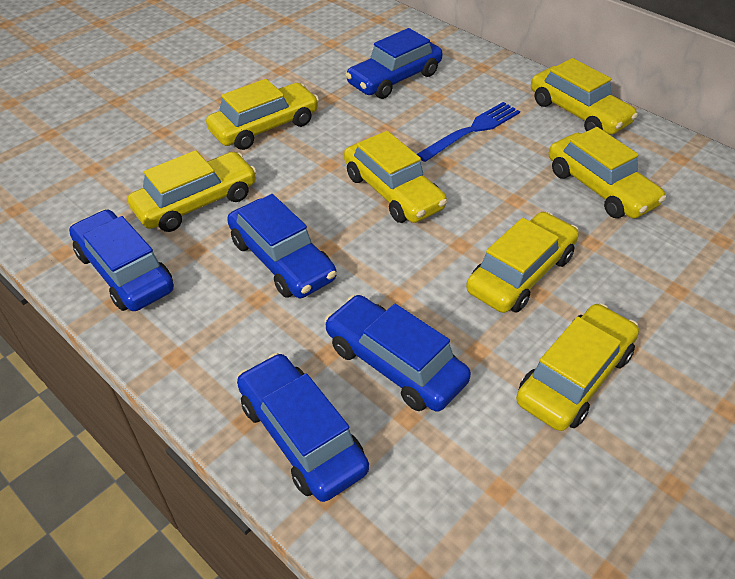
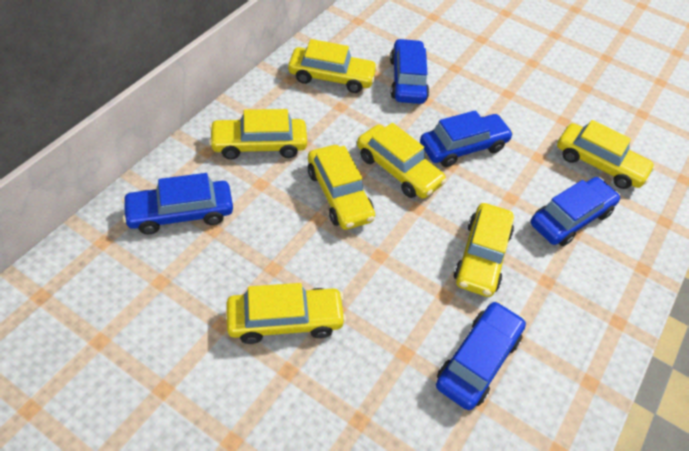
blue fork: 1 -> 0

